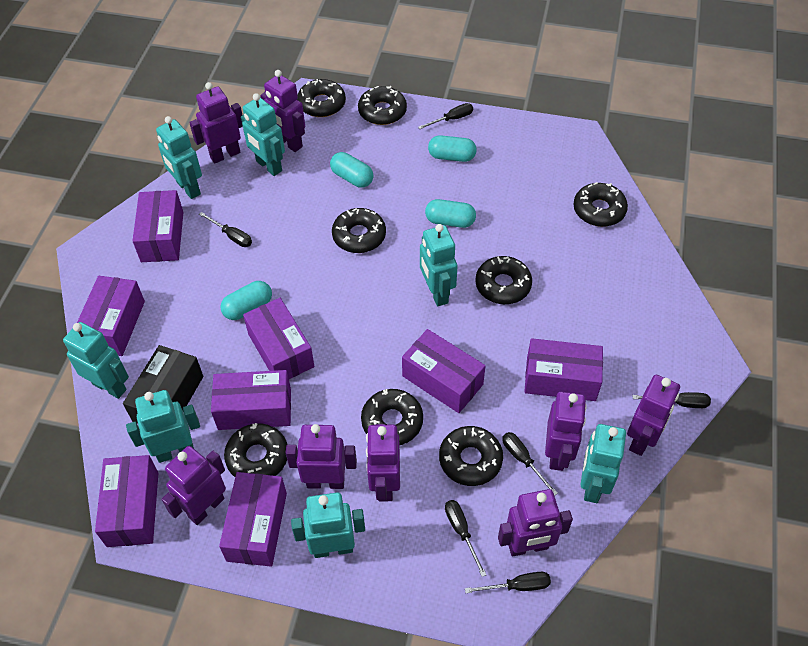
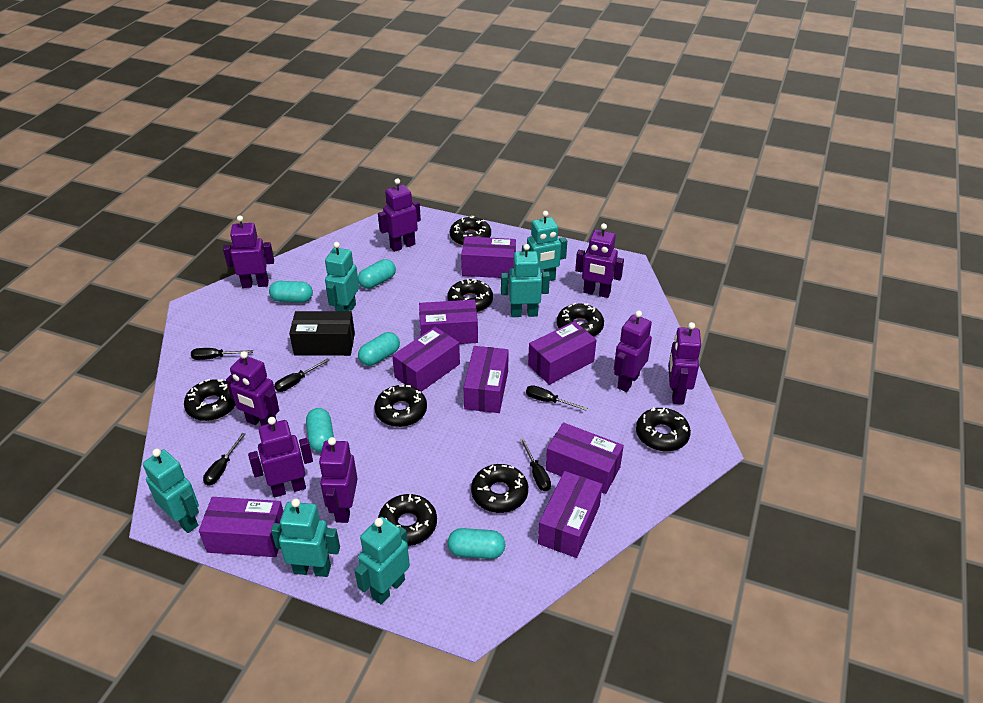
black screwdriver: 6 -> 5
turquoise capsule: 4 -> 5
turquoise robot: 7 -> 6

